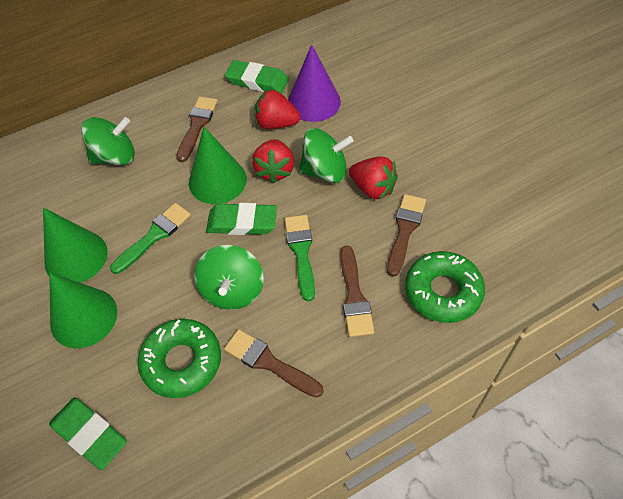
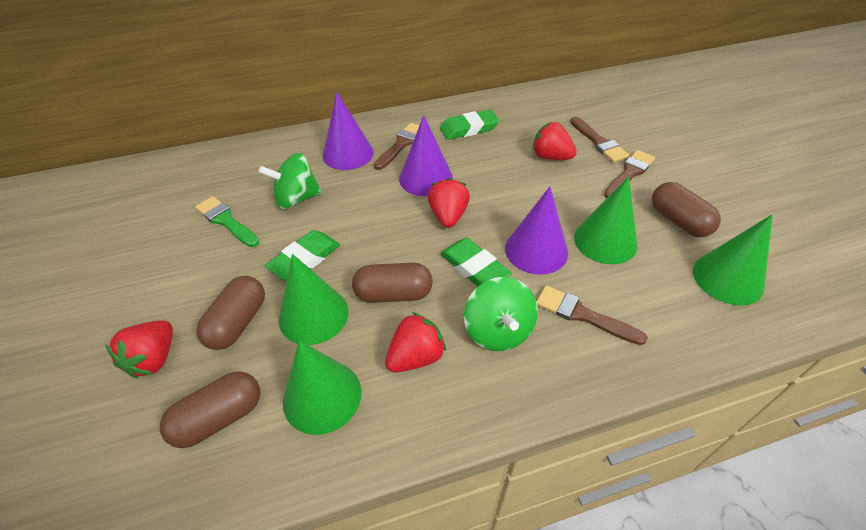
brown capsule: 0 -> 4
green brush: 2 -> 1
green cone: 3 -> 4
green donut: 2 -> 0
green spinning top: 3 -> 2
purple cone: 1 -> 3
red strawberry: 3 -> 4

